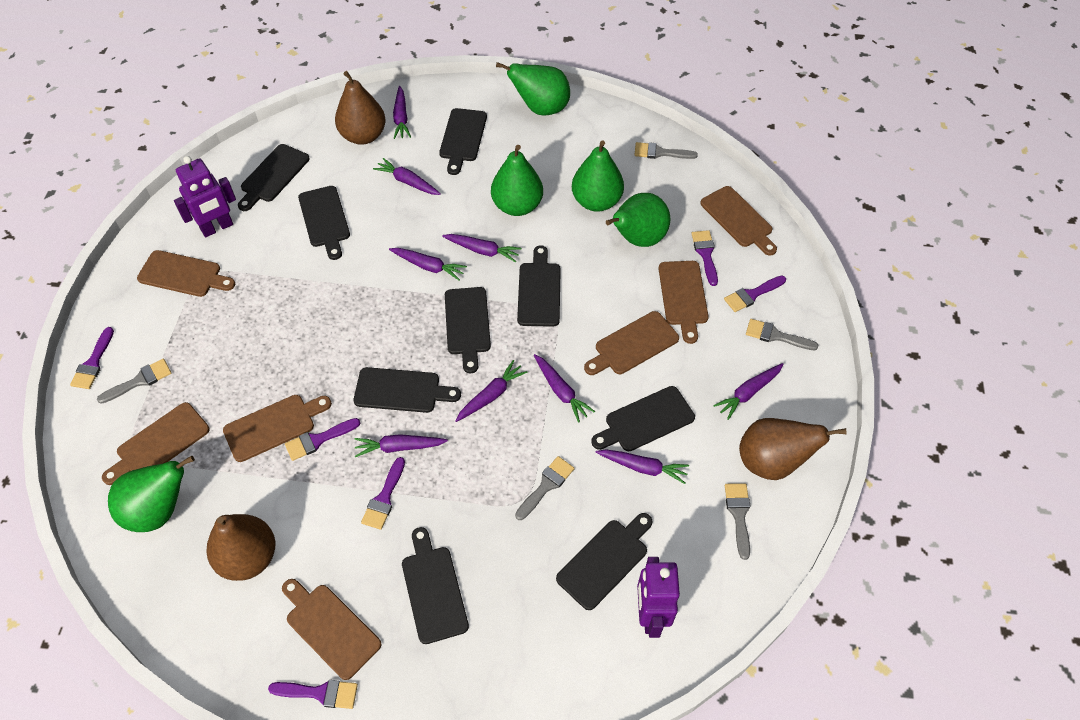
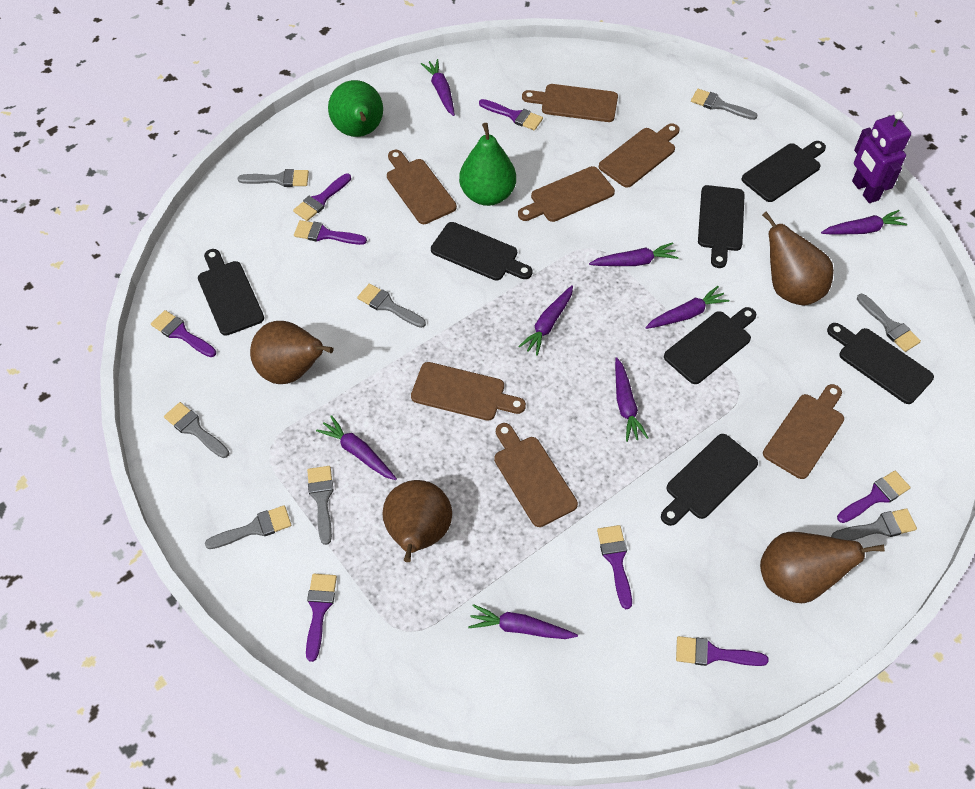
black cutting board: 9 -> 7
brown pear: 3 -> 4
green pear: 5 -> 2
grey brush: 5 -> 8
purple brush: 6 -> 8
purple carrot: 9 -> 8
purple robot: 2 -> 1

